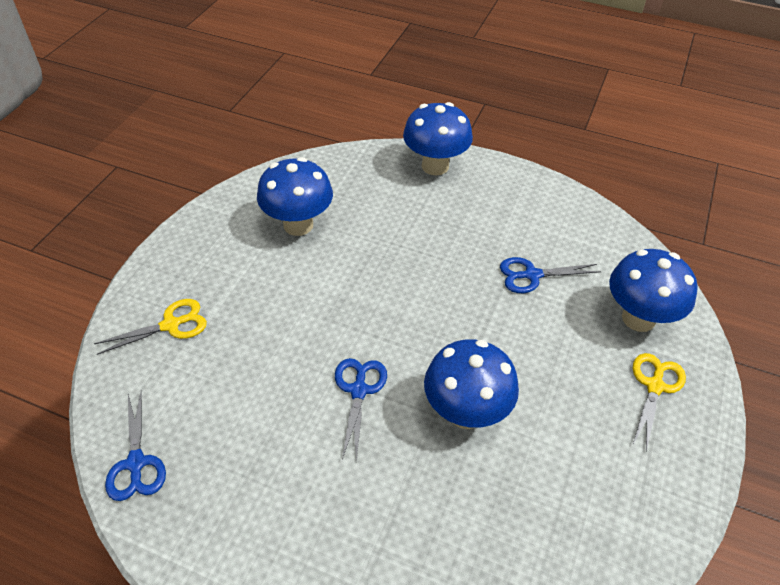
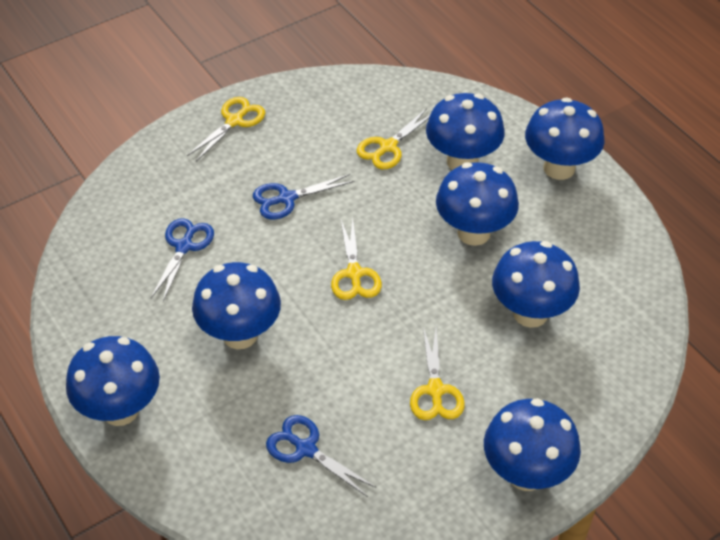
blue mushroom: 4 -> 7
yellow scissors: 2 -> 4

